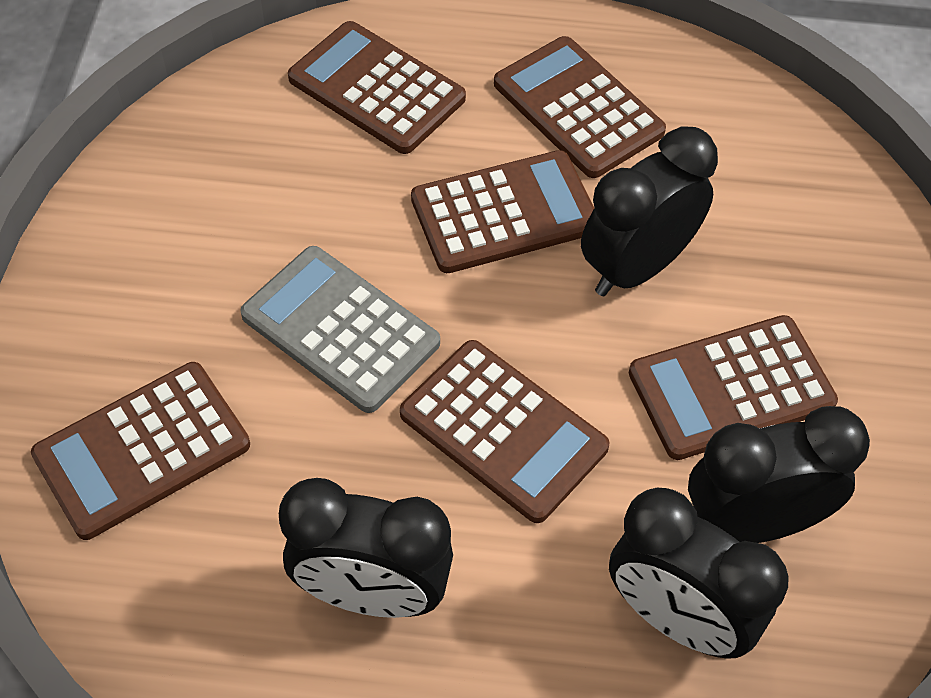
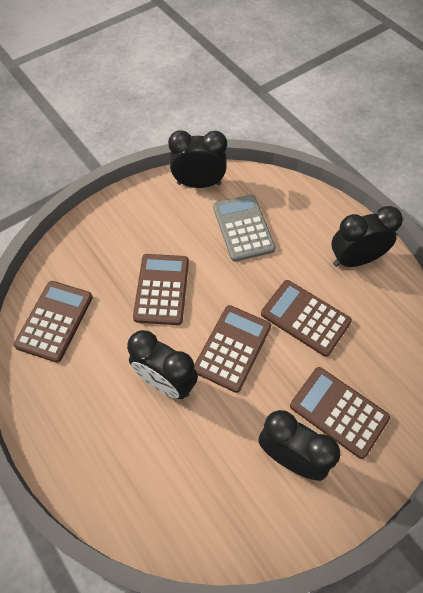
brown calculator: 6 -> 5

